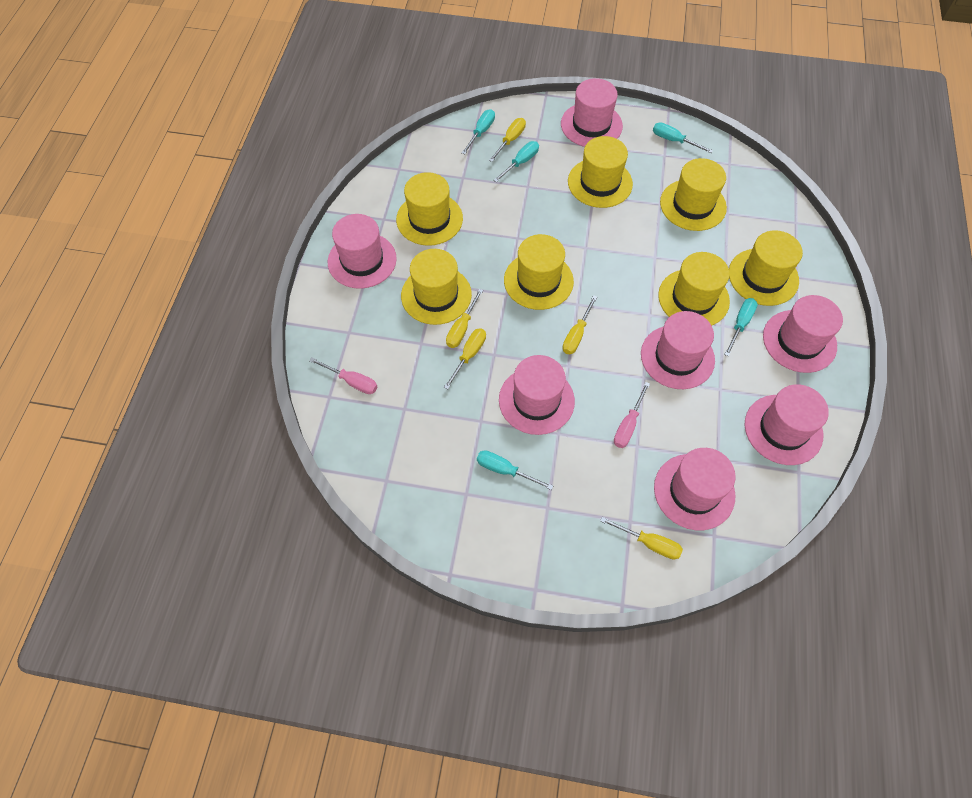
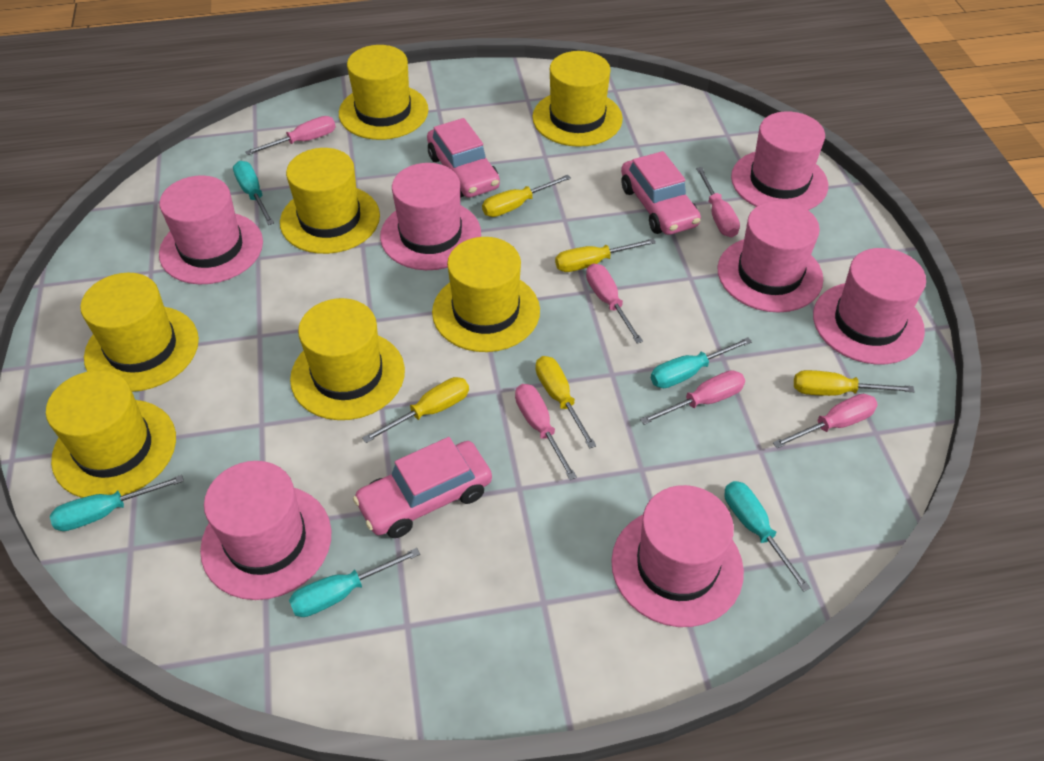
pink car: 0 -> 3
pink screwdriver: 2 -> 6

